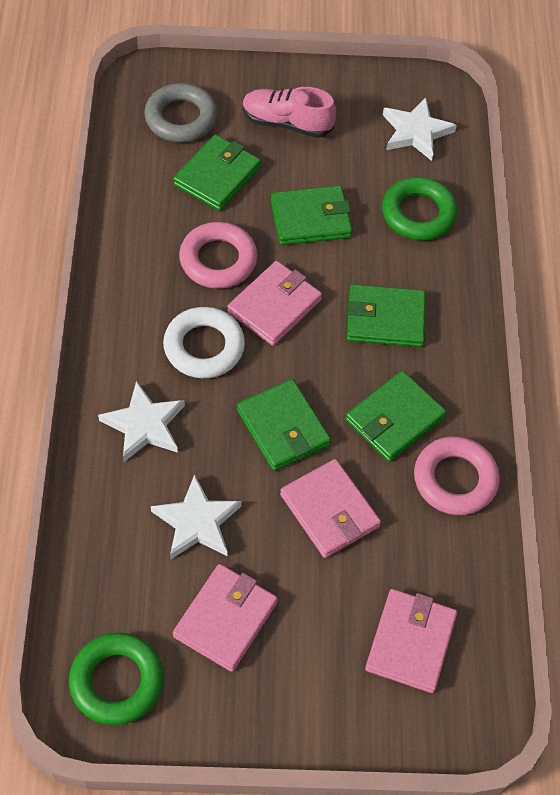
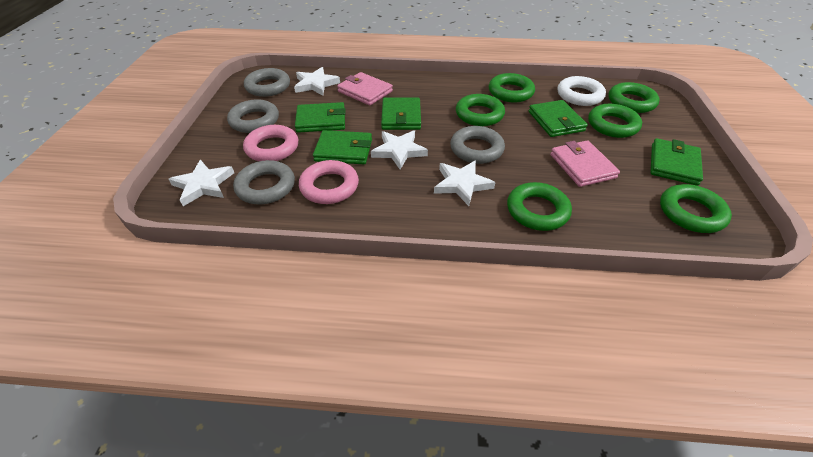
green ring: 2 -> 6
grey ring: 1 -> 4
pink shoe: 1 -> 0
pink wallet: 4 -> 2
white star: 3 -> 4

